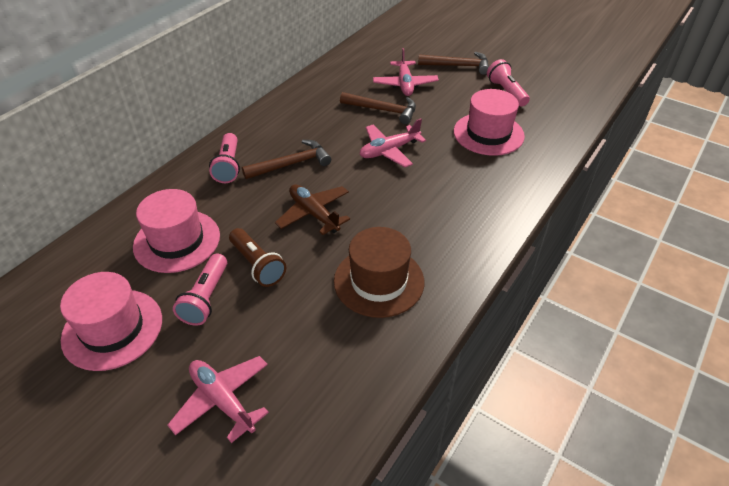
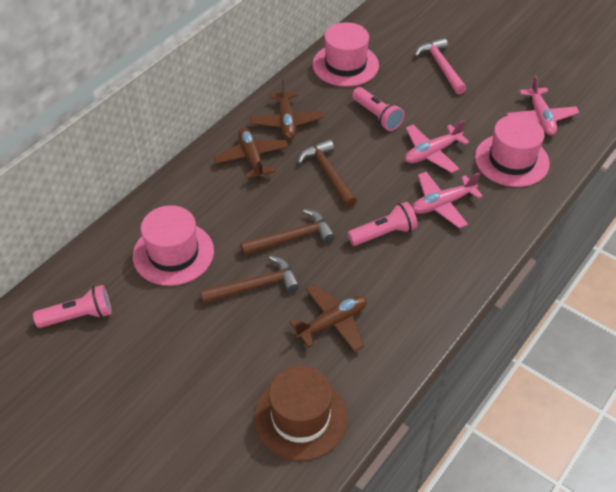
brown flashlight: 1 -> 0
brown plane: 1 -> 3
pink hammer: 0 -> 1

